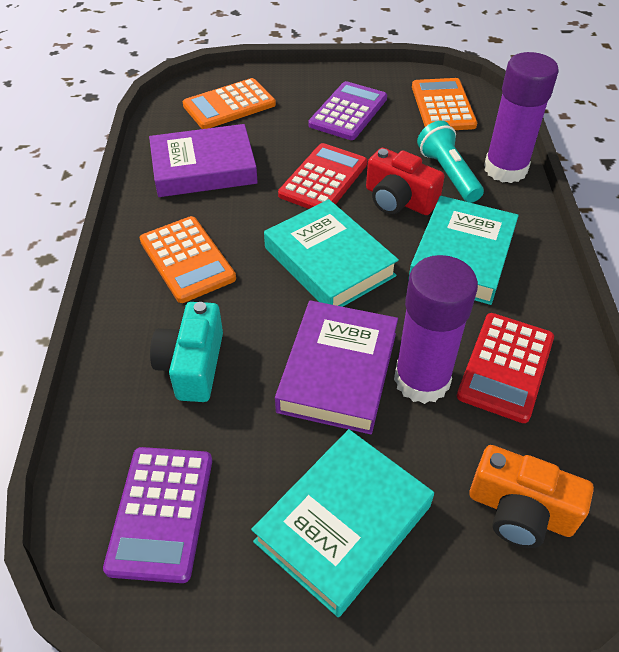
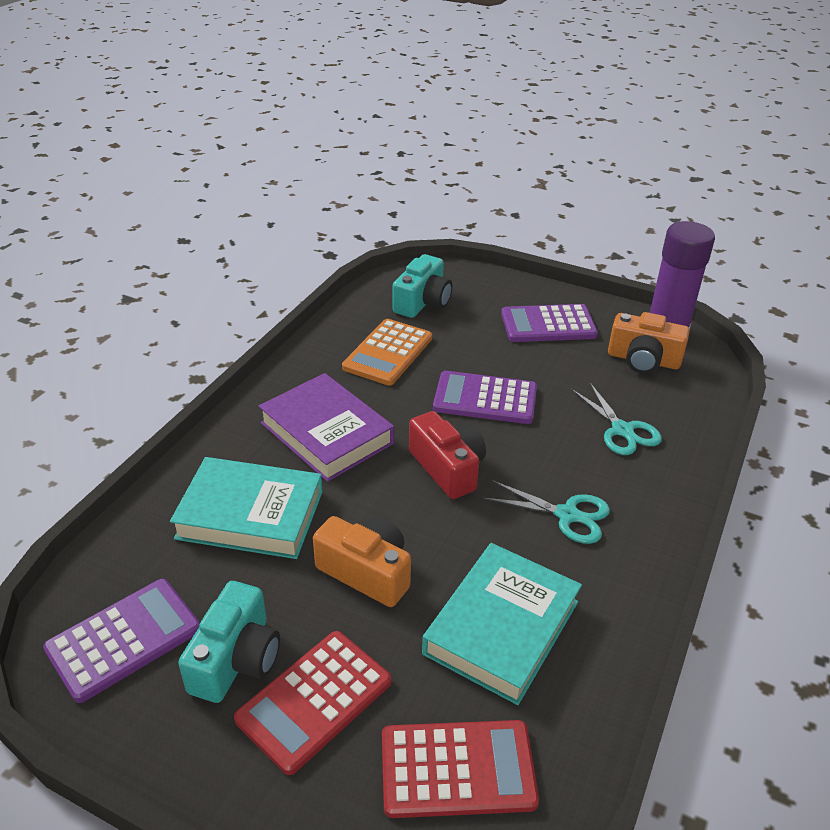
orange calculator: 3 -> 1
orange camera: 1 -> 2
purple book: 2 -> 1
purple calculator: 2 -> 3
purple glue stick: 2 -> 1
turquoise book: 3 -> 2
turquoise camera: 1 -> 2
turquoise flashlight: 1 -> 0
turquoise scissors: 0 -> 2

